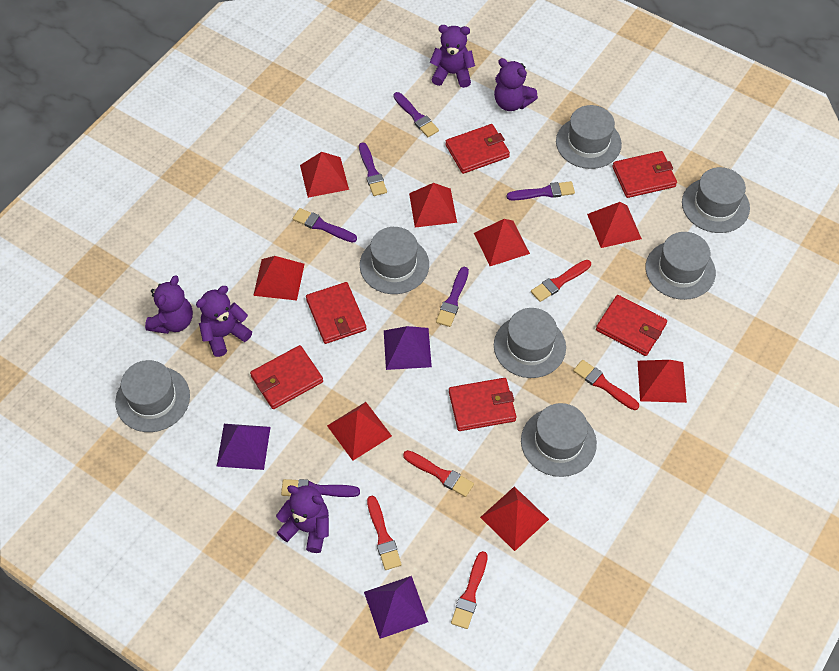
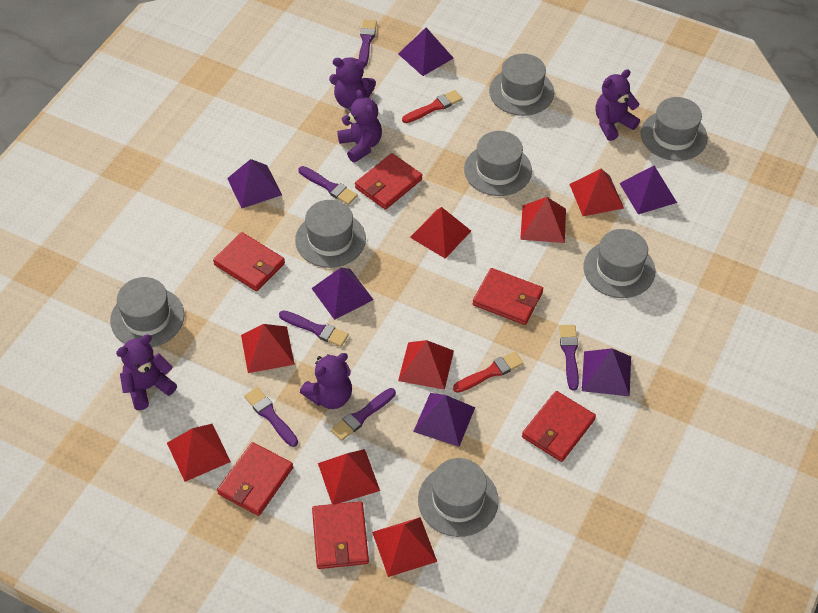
purple pyramid: 3 -> 6
red brush: 5 -> 2

